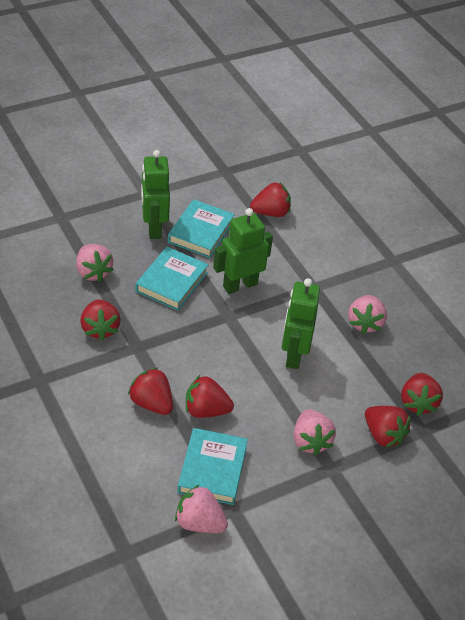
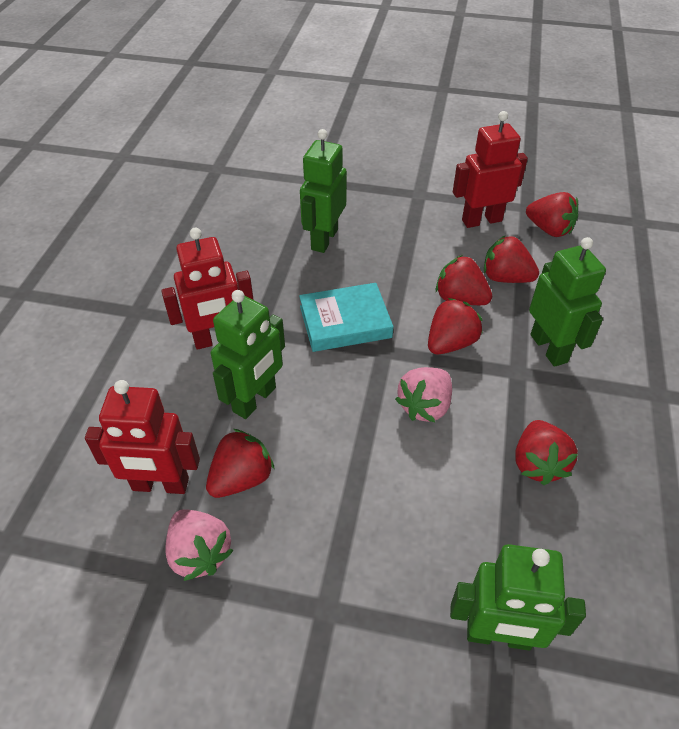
green robot: 3 -> 4
pink strawberry: 4 -> 2
red robot: 0 -> 3
turquoise book: 3 -> 1

